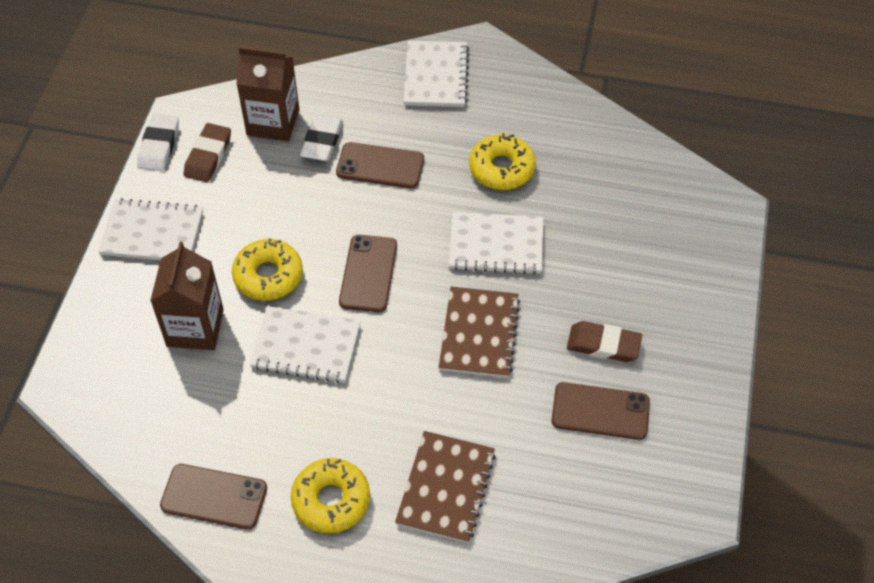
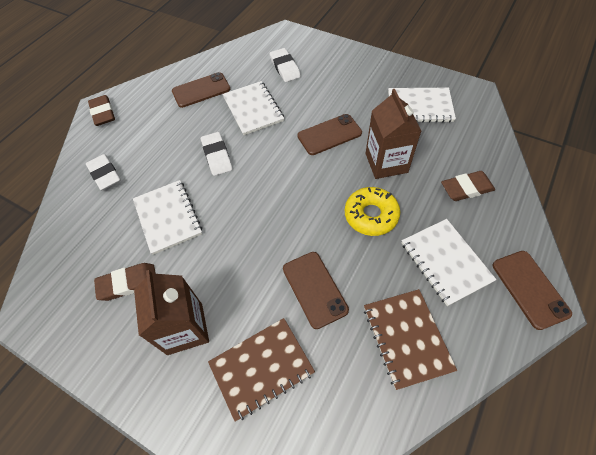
brown eraser: 2 -> 3
white eraser: 2 -> 3
yellow donut: 3 -> 1

